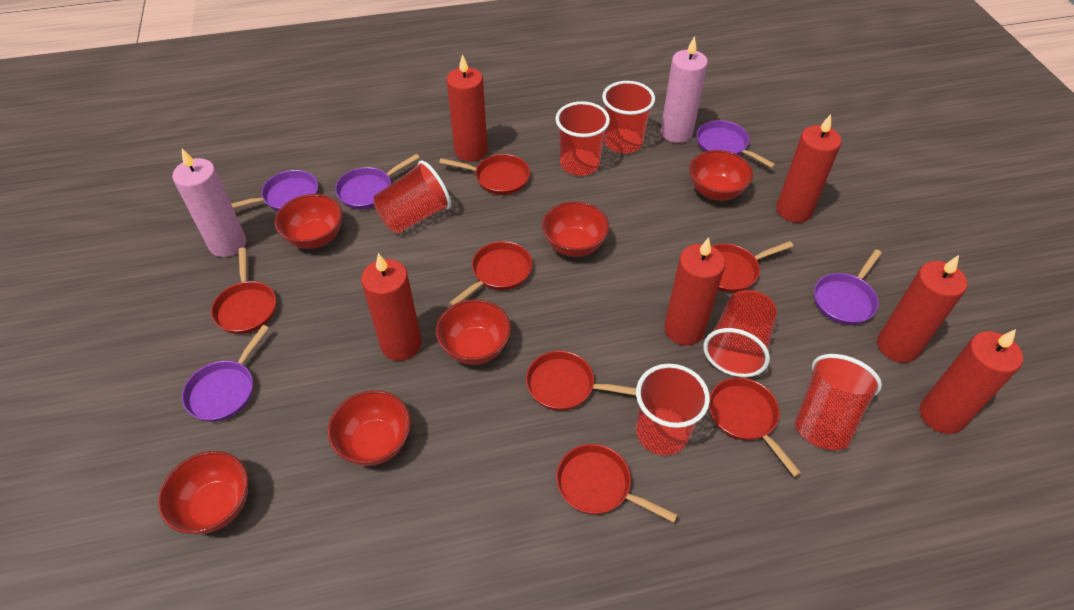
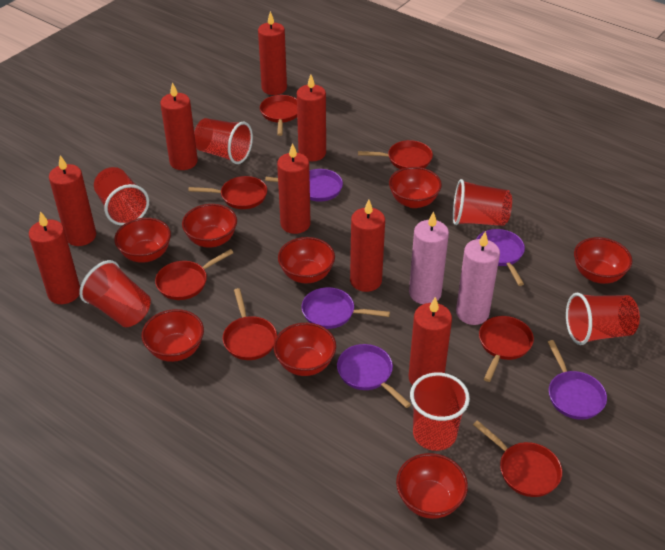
red bowl: 6 -> 8
red candle: 6 -> 8

